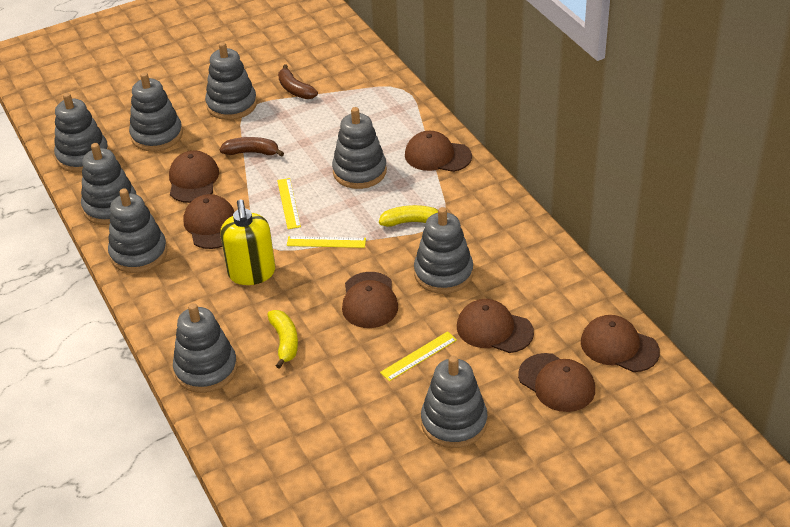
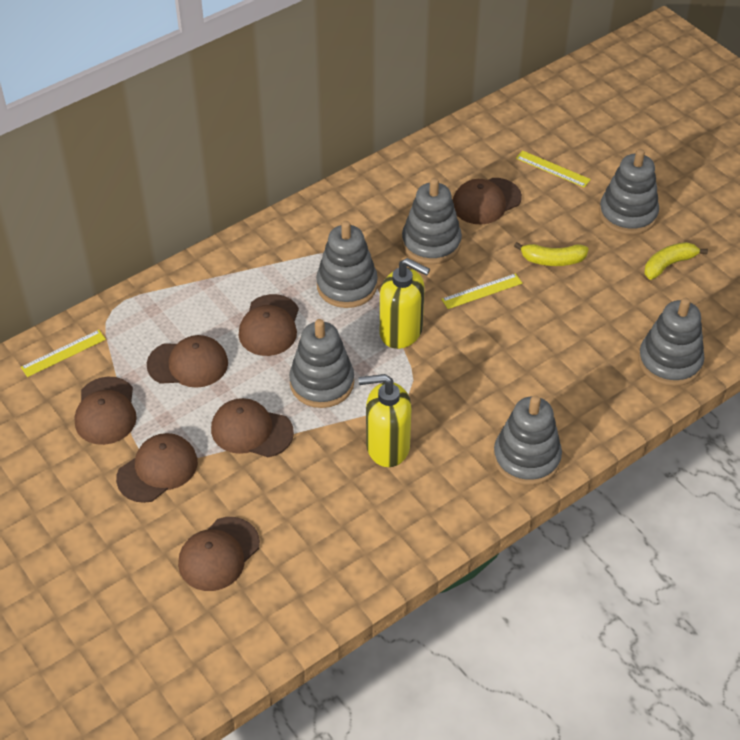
brown banana: 2 -> 0
grey stacking toy: 9 -> 6
yellow soap dispenser: 1 -> 2

